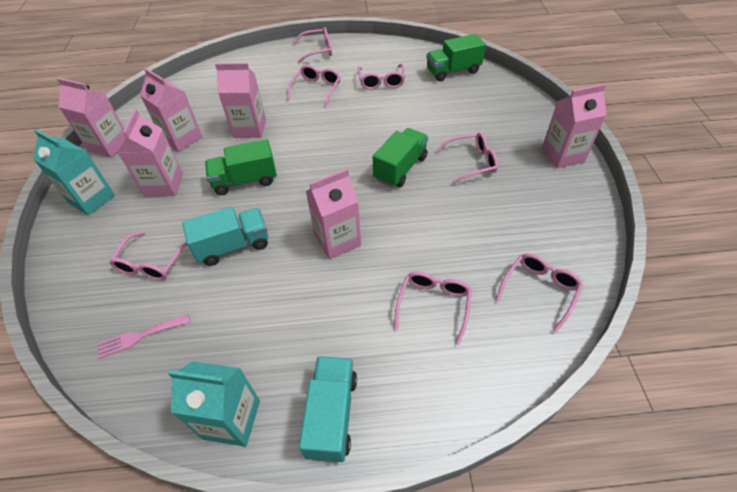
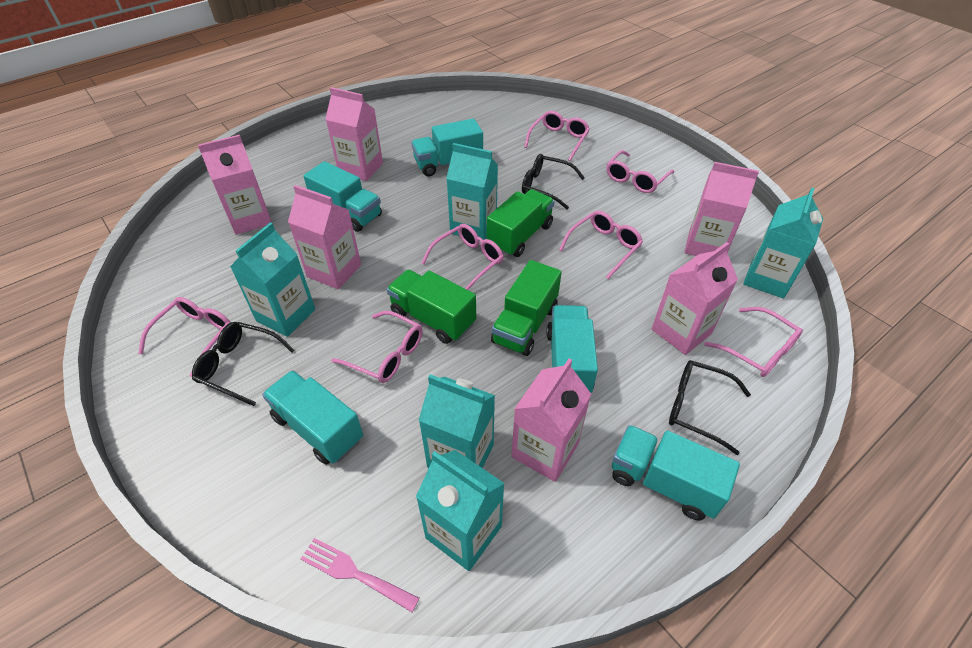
black glasses: 0 -> 3
turquoise carton: 2 -> 5
turquoise truck: 2 -> 5

